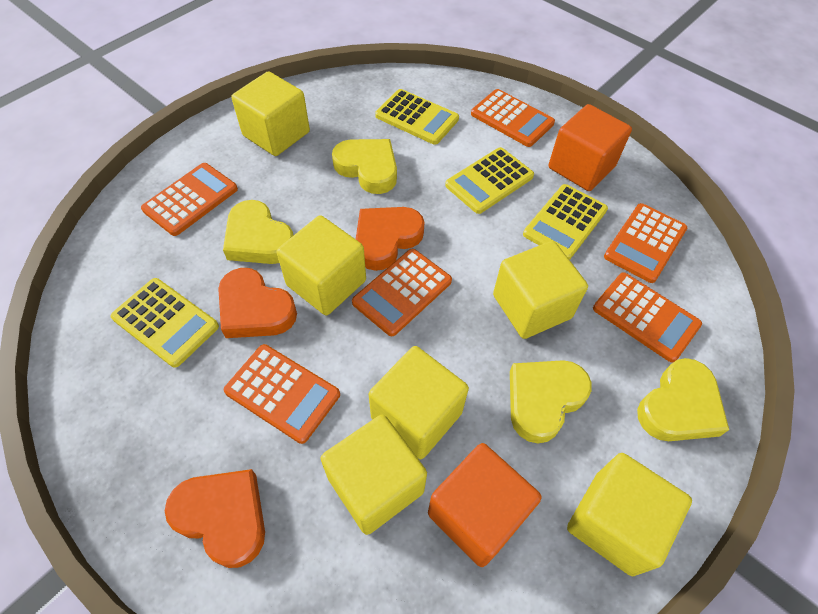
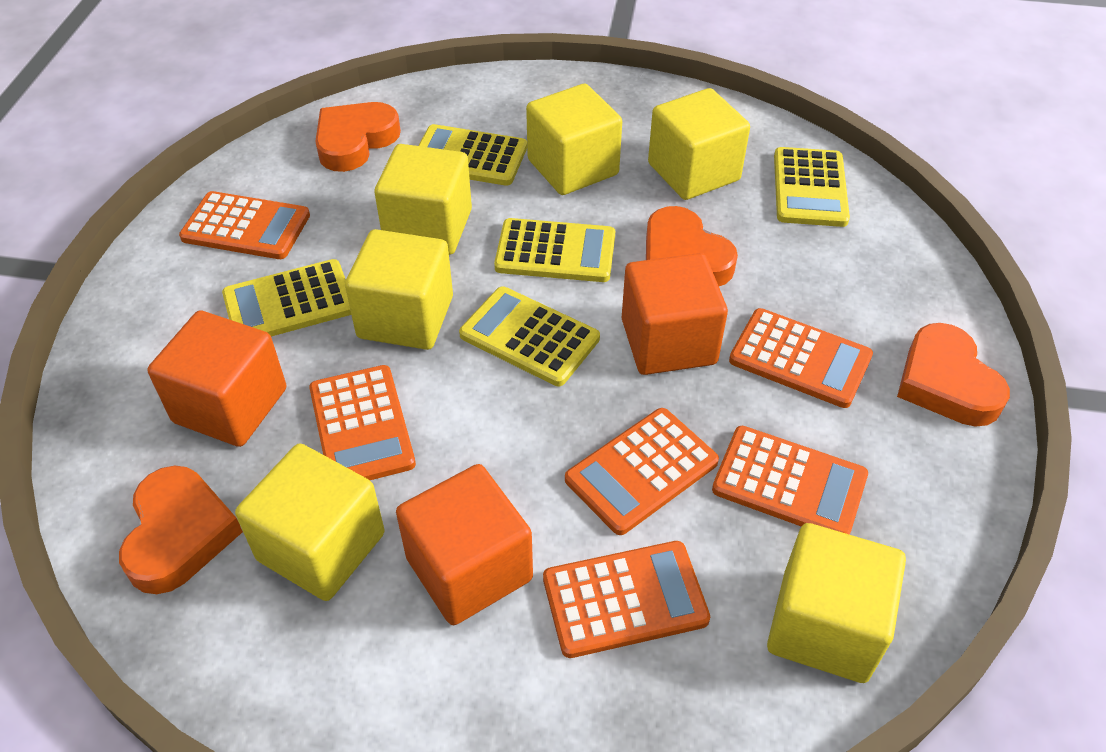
orange cube: 2 -> 3
orange heart: 3 -> 4
yellow calculator: 4 -> 5
yellow heart: 4 -> 0

